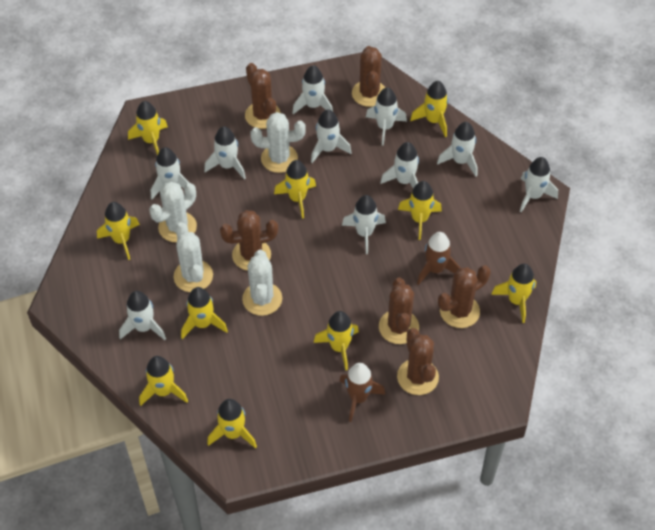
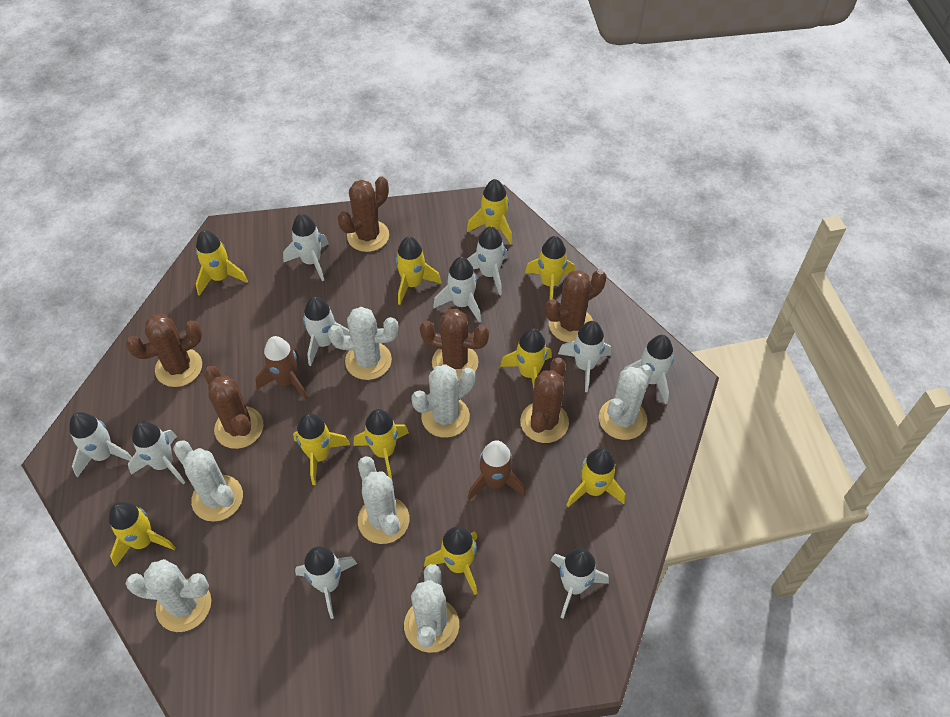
white cactus: 4 -> 7

